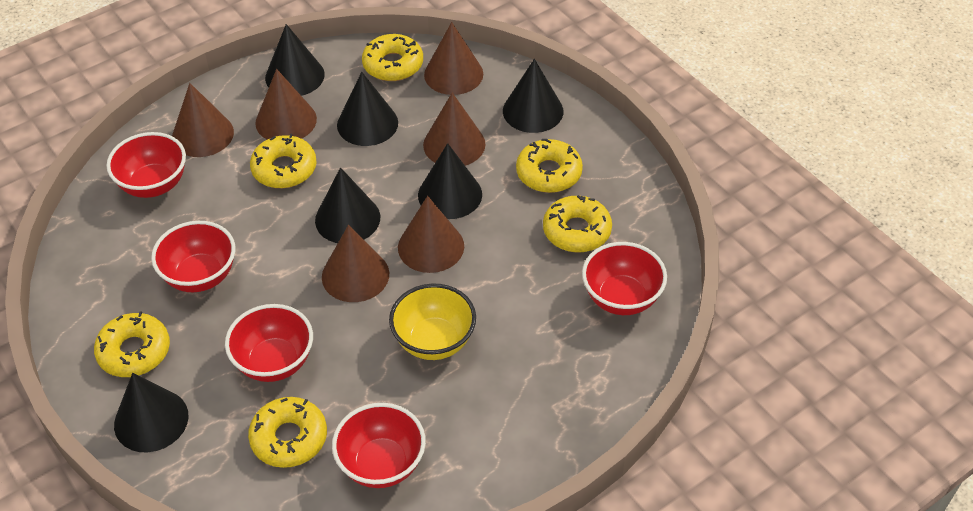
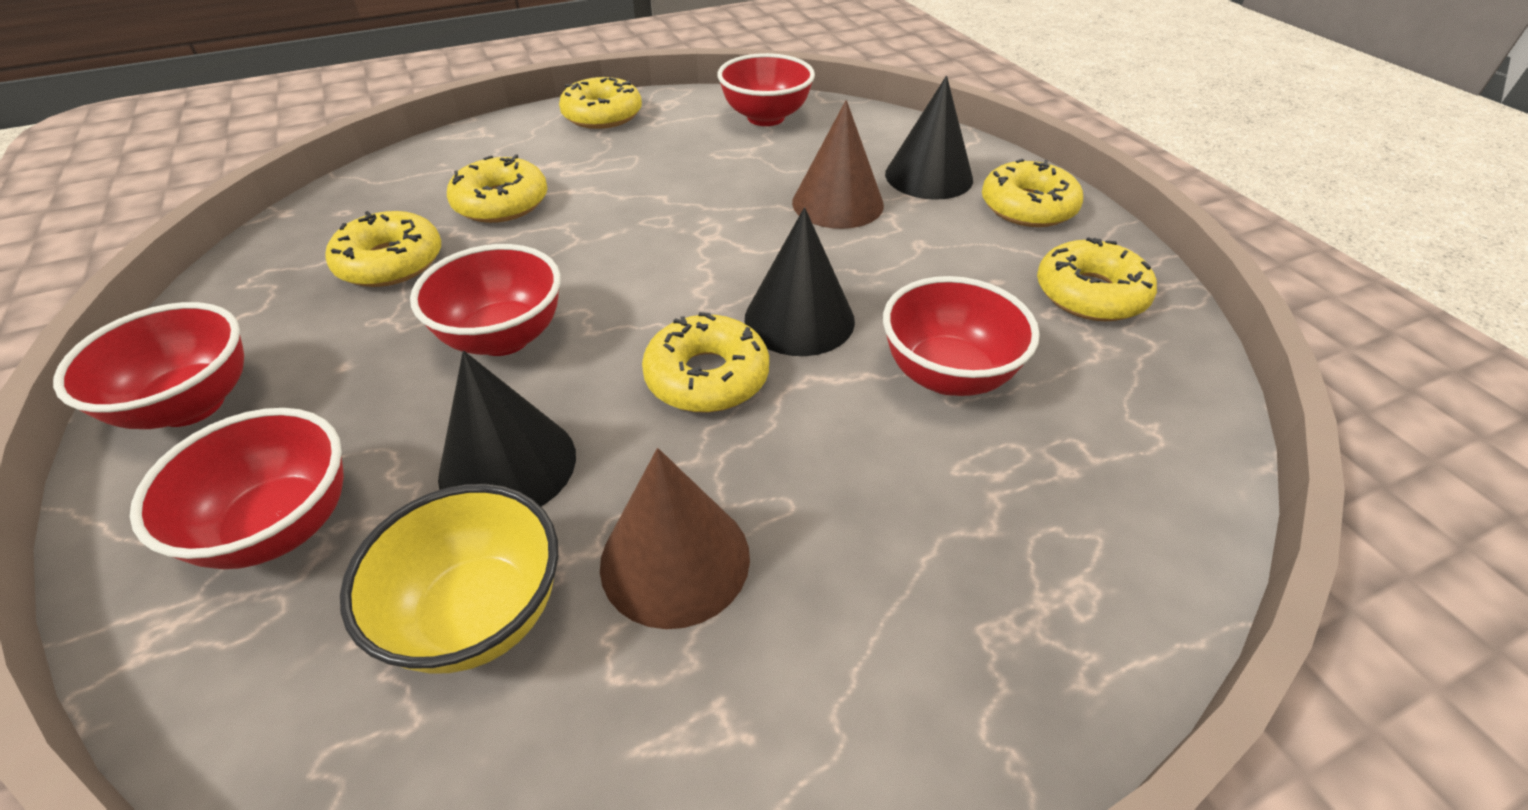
black cone: 6 -> 3
brown cone: 6 -> 2

